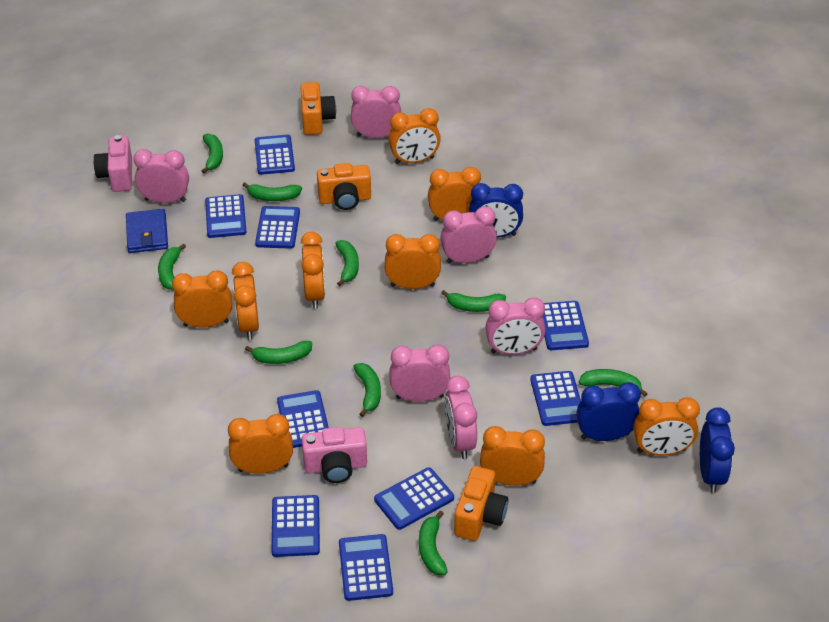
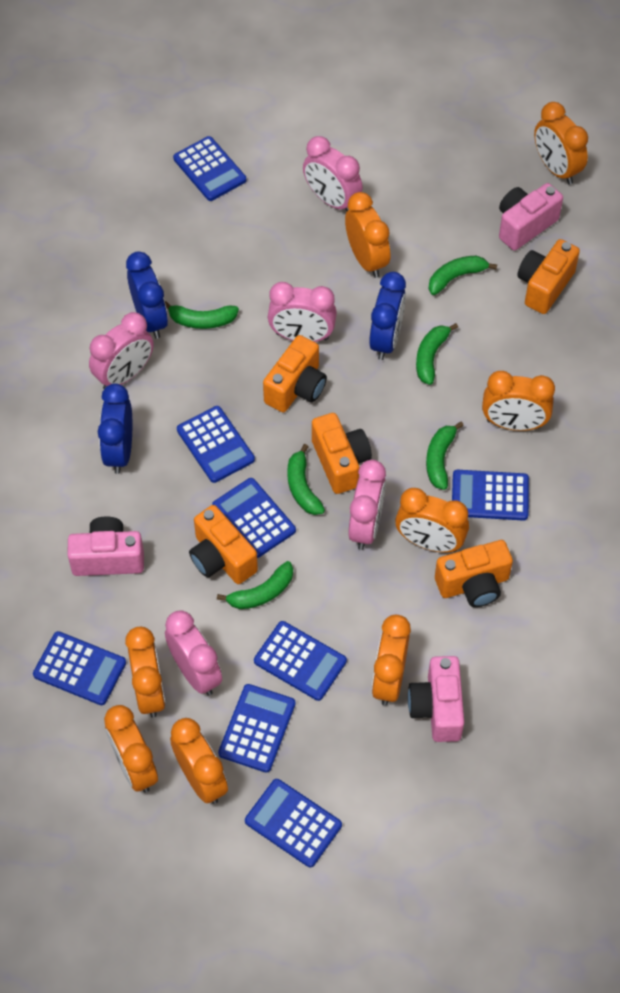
blue calculator: 9 -> 8
blue wallet: 1 -> 0
green banana: 9 -> 6
orange camera: 3 -> 5
orange clock: 9 -> 8
pink camera: 2 -> 3
pink clock: 6 -> 5

